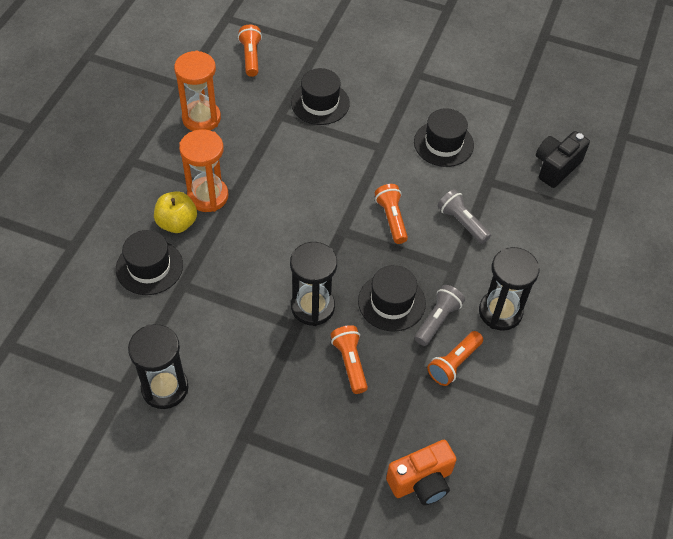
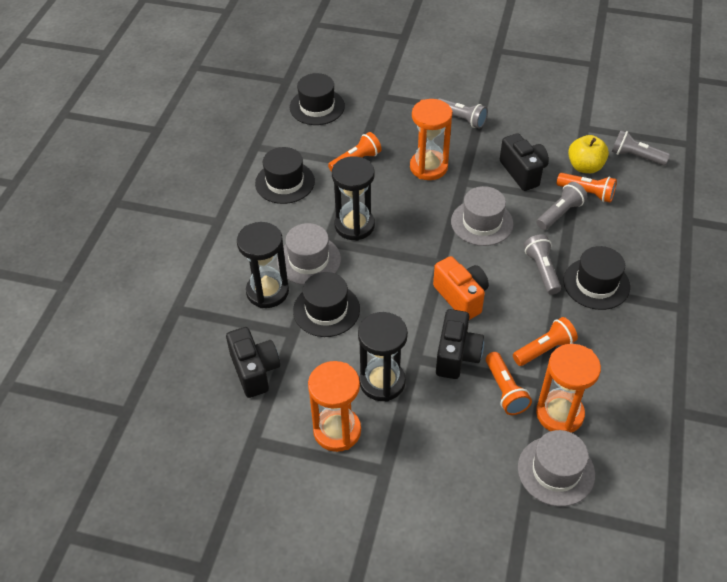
black camera: 1 -> 3
grey flashlight: 2 -> 4
grey hat: 0 -> 3
orange hourglass: 2 -> 3

